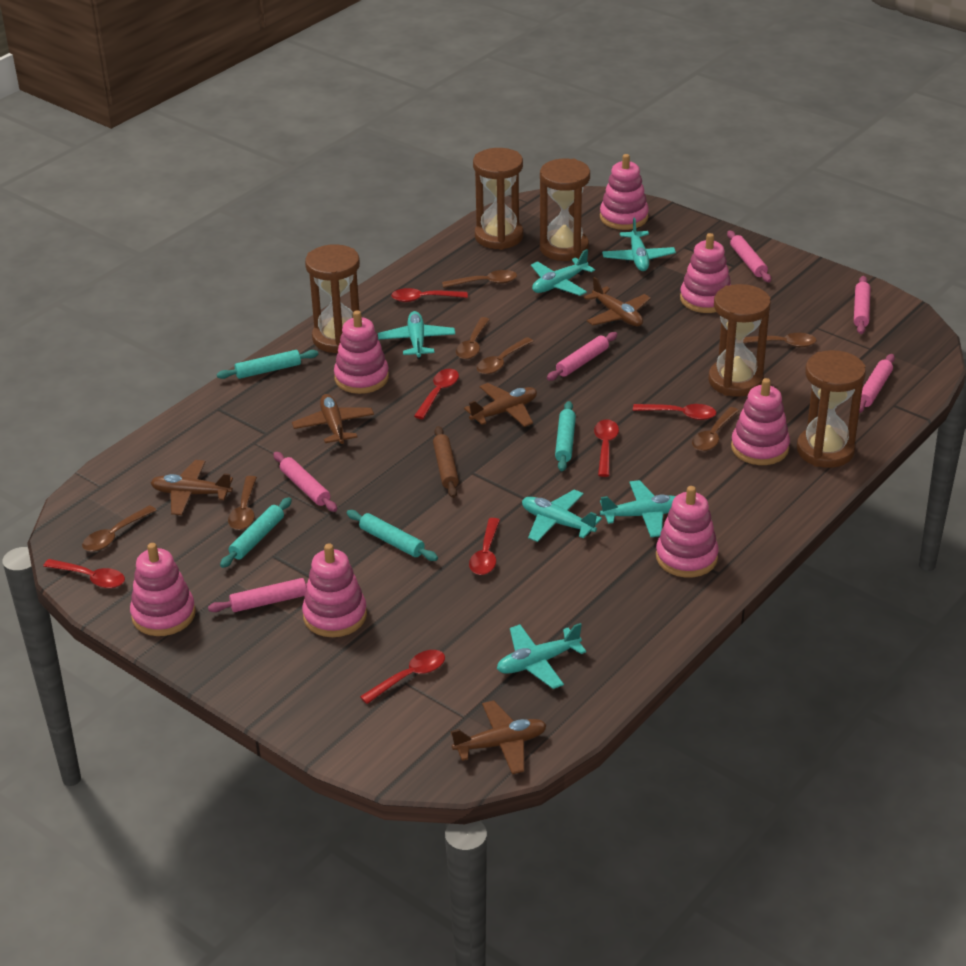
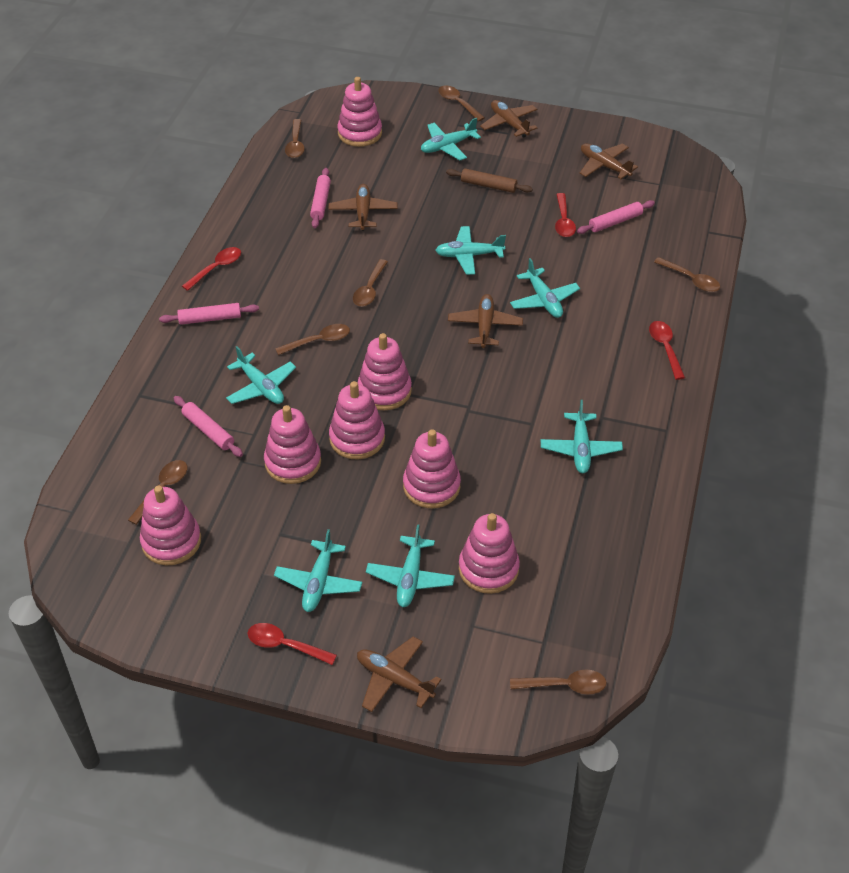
brown hourglass: 5 -> 0
pink rolling pin: 6 -> 4
red spoon: 7 -> 4
turquoise plane: 6 -> 7
turquoise rolling pin: 4 -> 0

